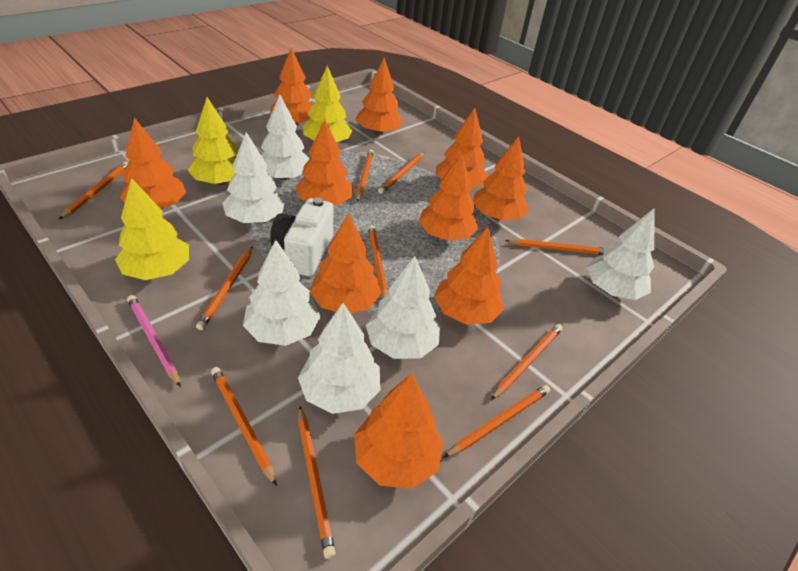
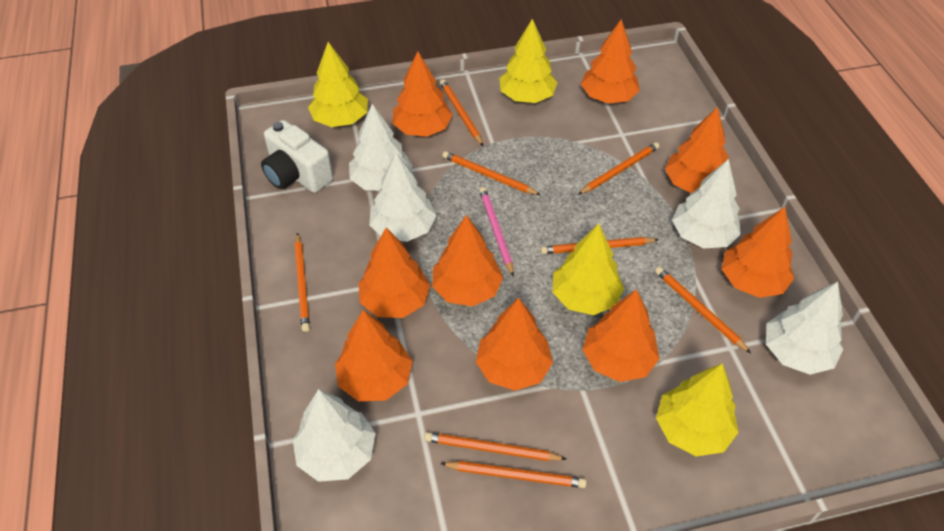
orange pencil: 10 -> 8
orange tree: 10 -> 9
white tree: 6 -> 5
yellow tree: 3 -> 4

